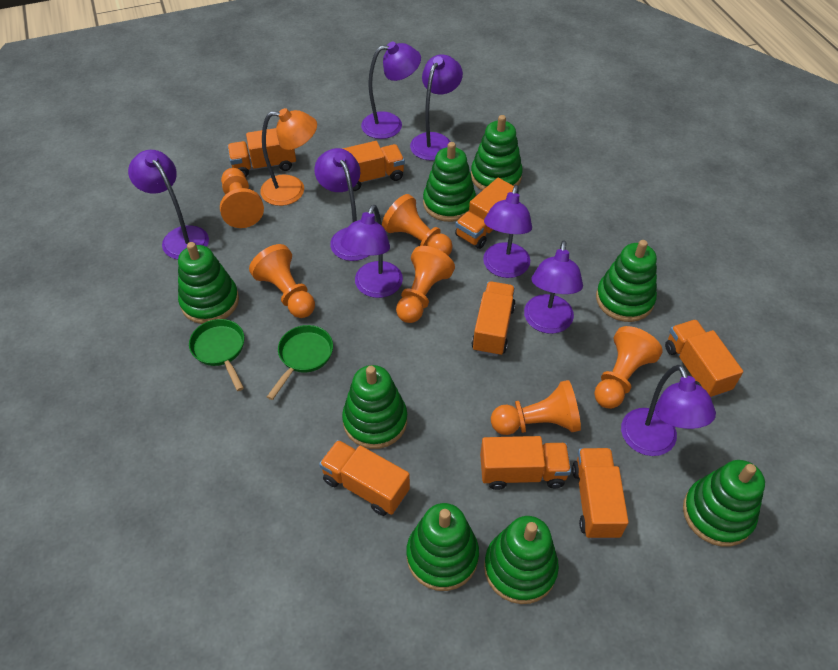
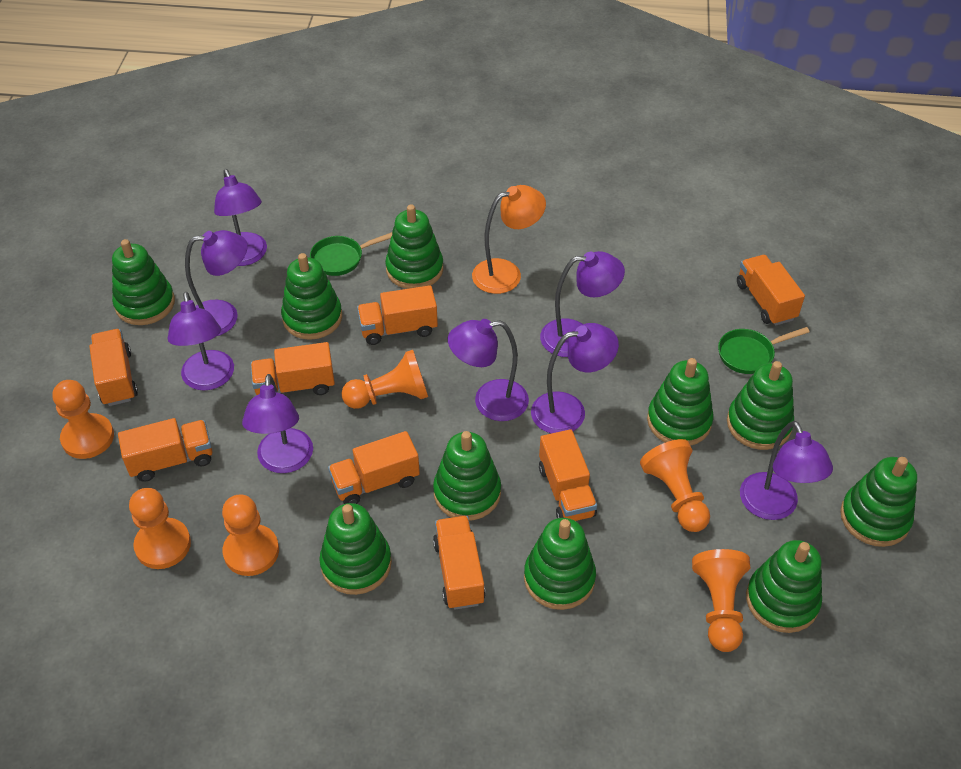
green stacking toy: 8 -> 10

